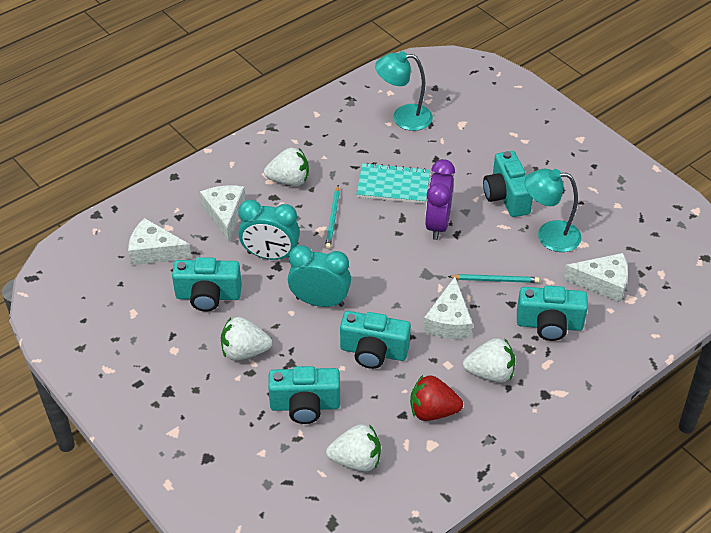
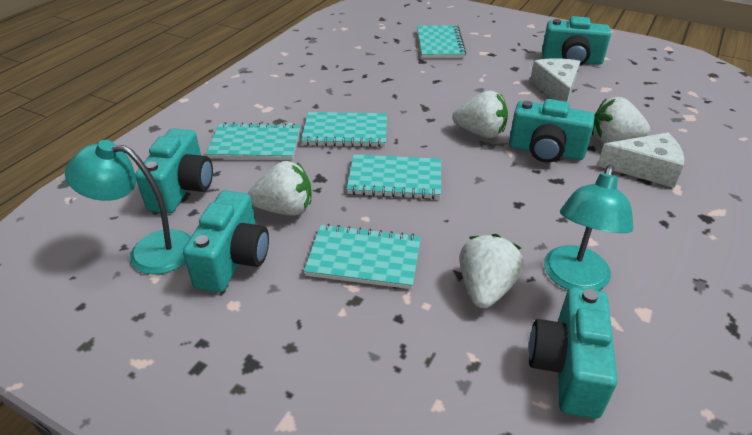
purple clock: 1 -> 0
red strawberry: 1 -> 0
turquoise clock: 2 -> 0
turquoise notebook: 1 -> 5
turquoise pencil: 2 -> 0
white cheese: 4 -> 2

